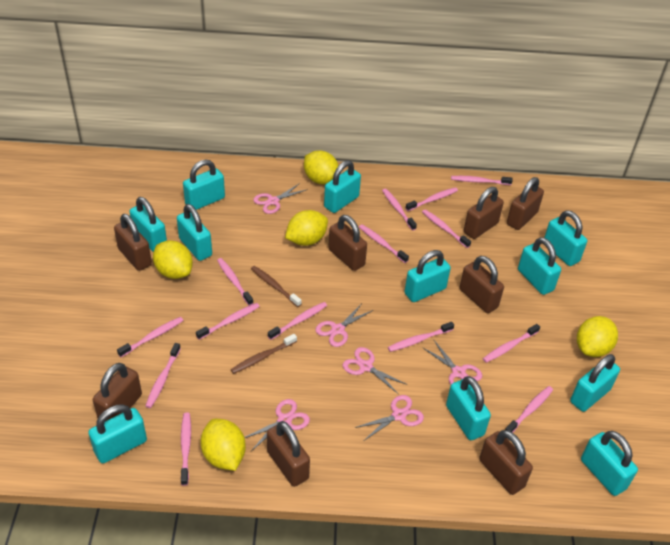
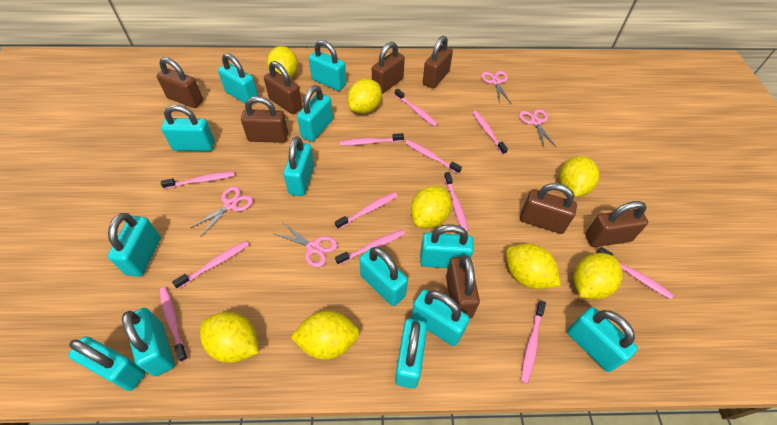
brown toothbrush: 2 -> 0
pink scissors: 6 -> 4
pink toothbrush: 14 -> 12
turquoise padlock: 11 -> 13
yellow lemon: 5 -> 8

